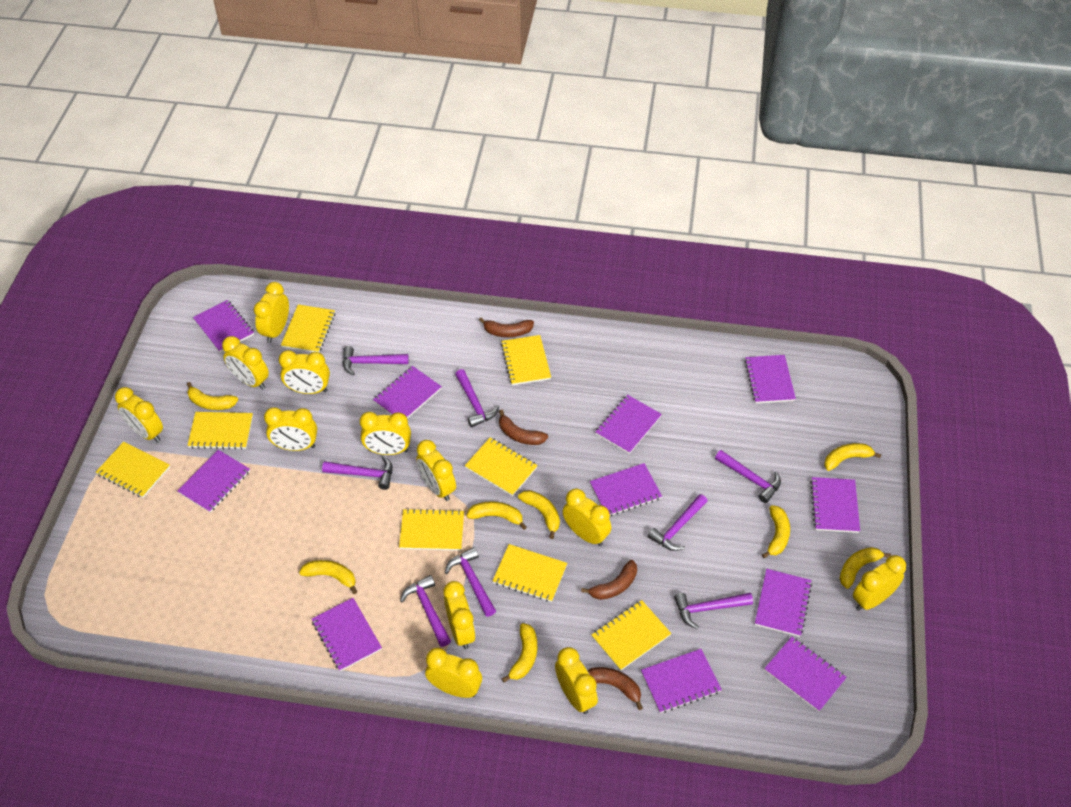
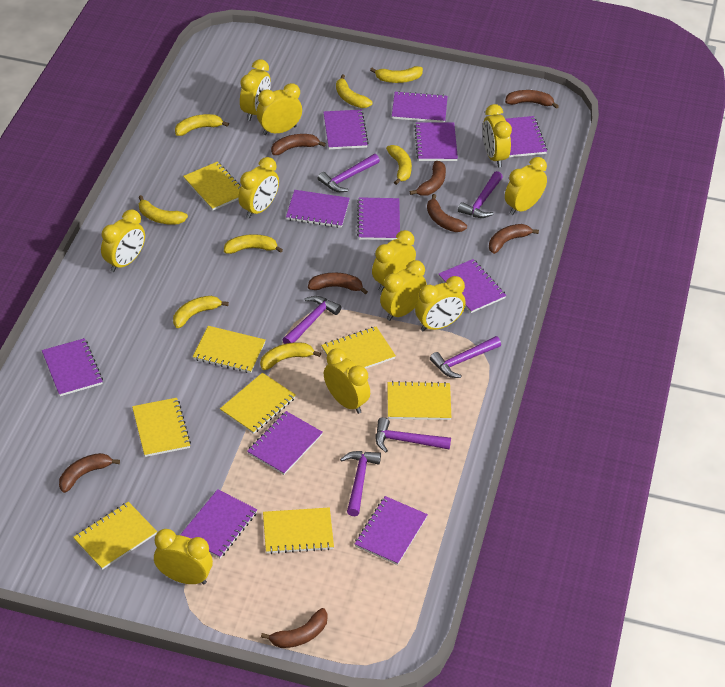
brown banana: 4 -> 8
purple hammer: 8 -> 6
yellow clock: 12 -> 11

